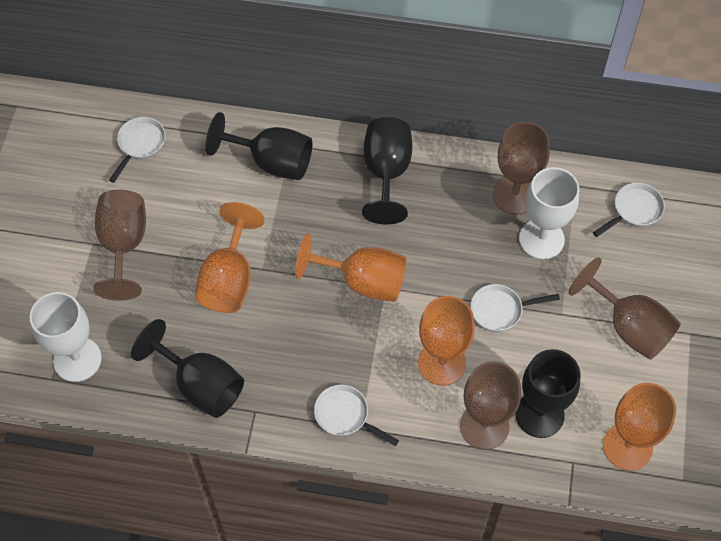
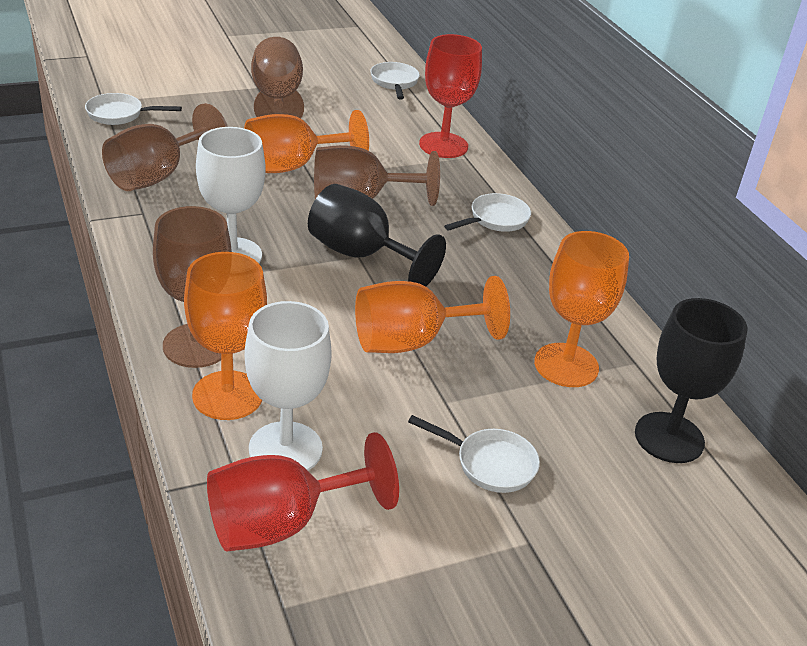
black goblet: 4 -> 2
red goblet: 0 -> 2

